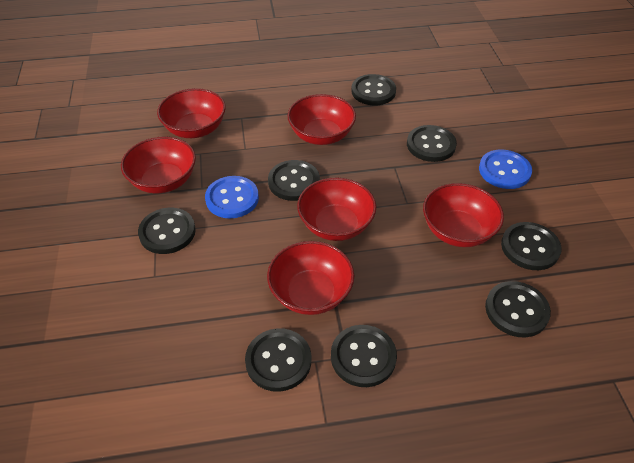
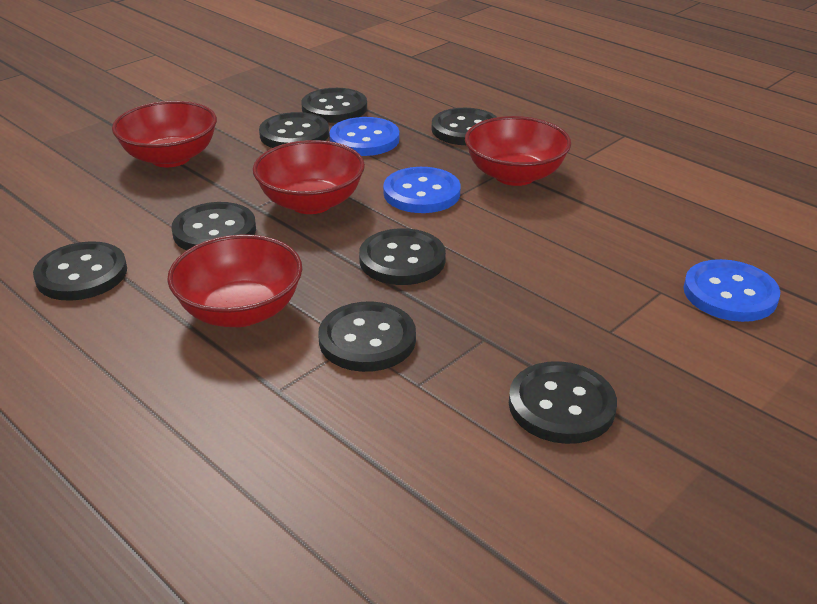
blue button: 2 -> 3
red bowl: 6 -> 4

